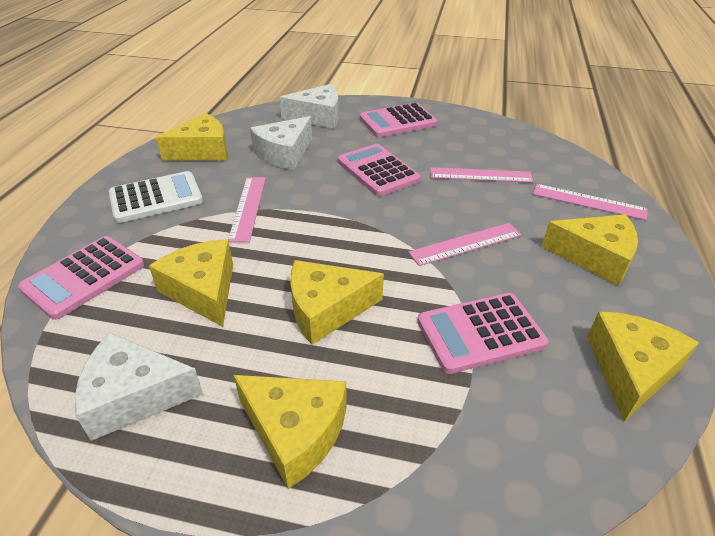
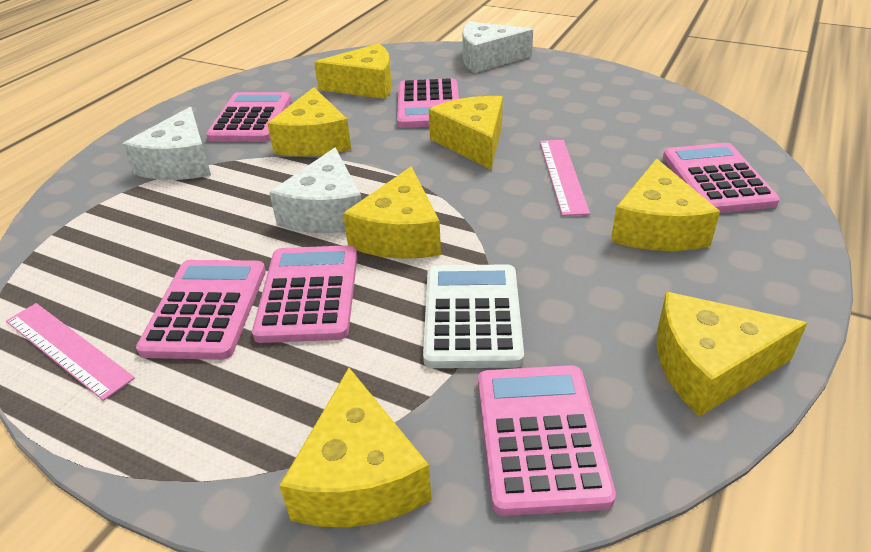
pink calculator: 4 -> 6
pink ruler: 4 -> 2
yellow cheese: 6 -> 7

